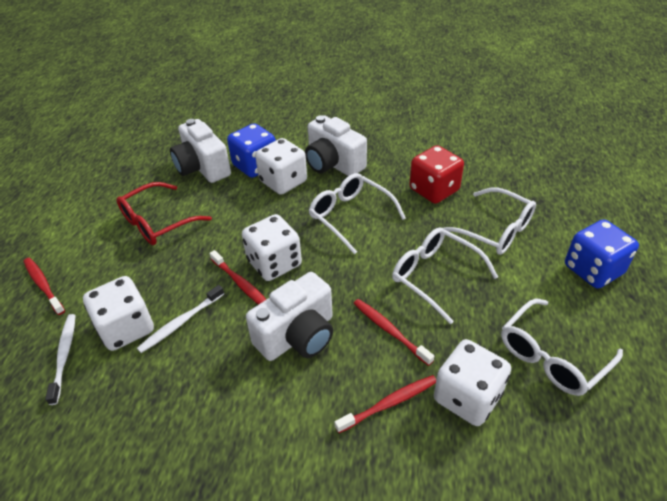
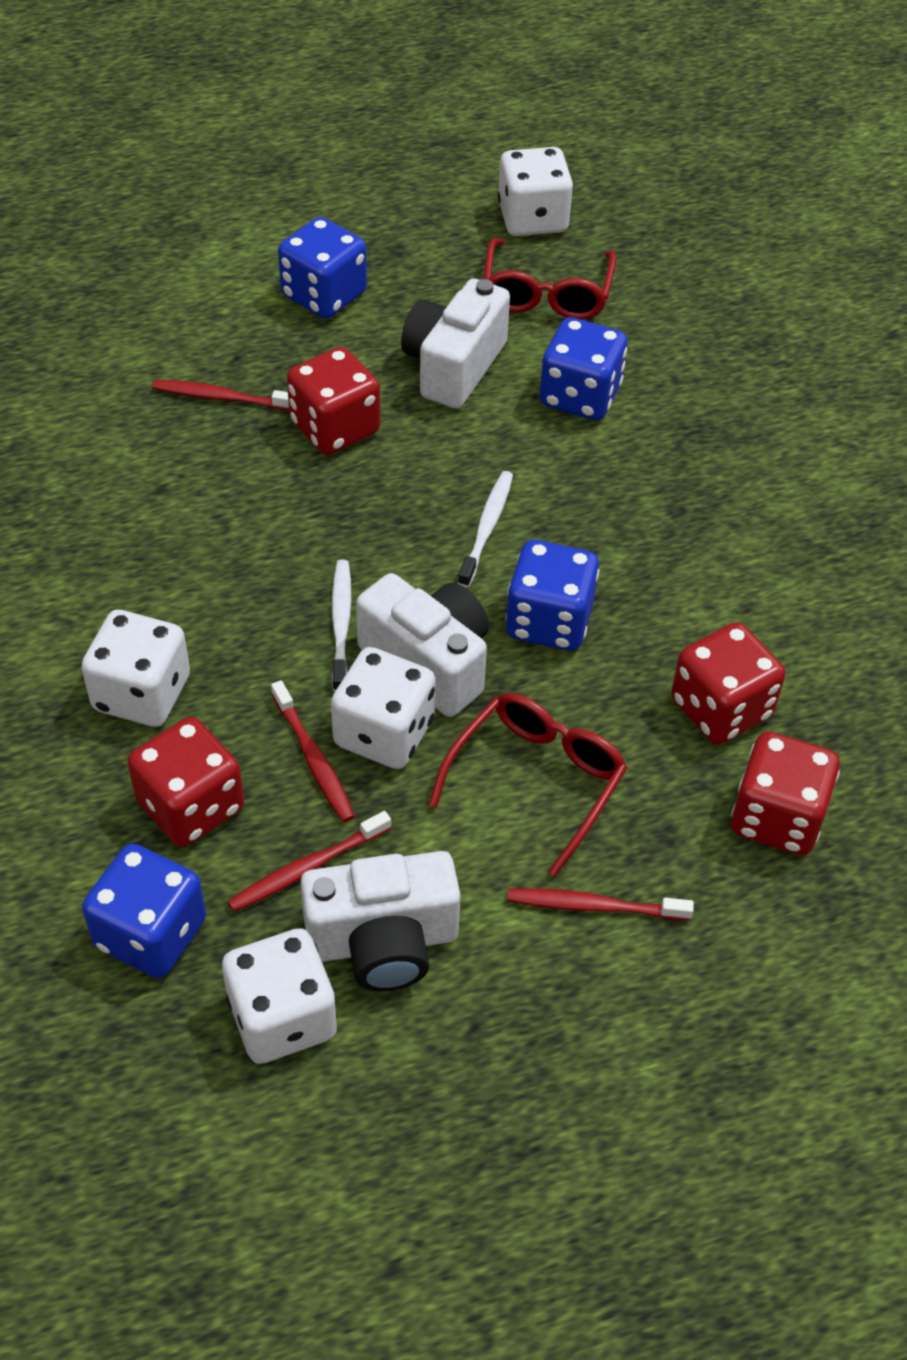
blue dice: 2 -> 4
red dice: 1 -> 4
red glasses: 1 -> 2
white glasses: 4 -> 0

